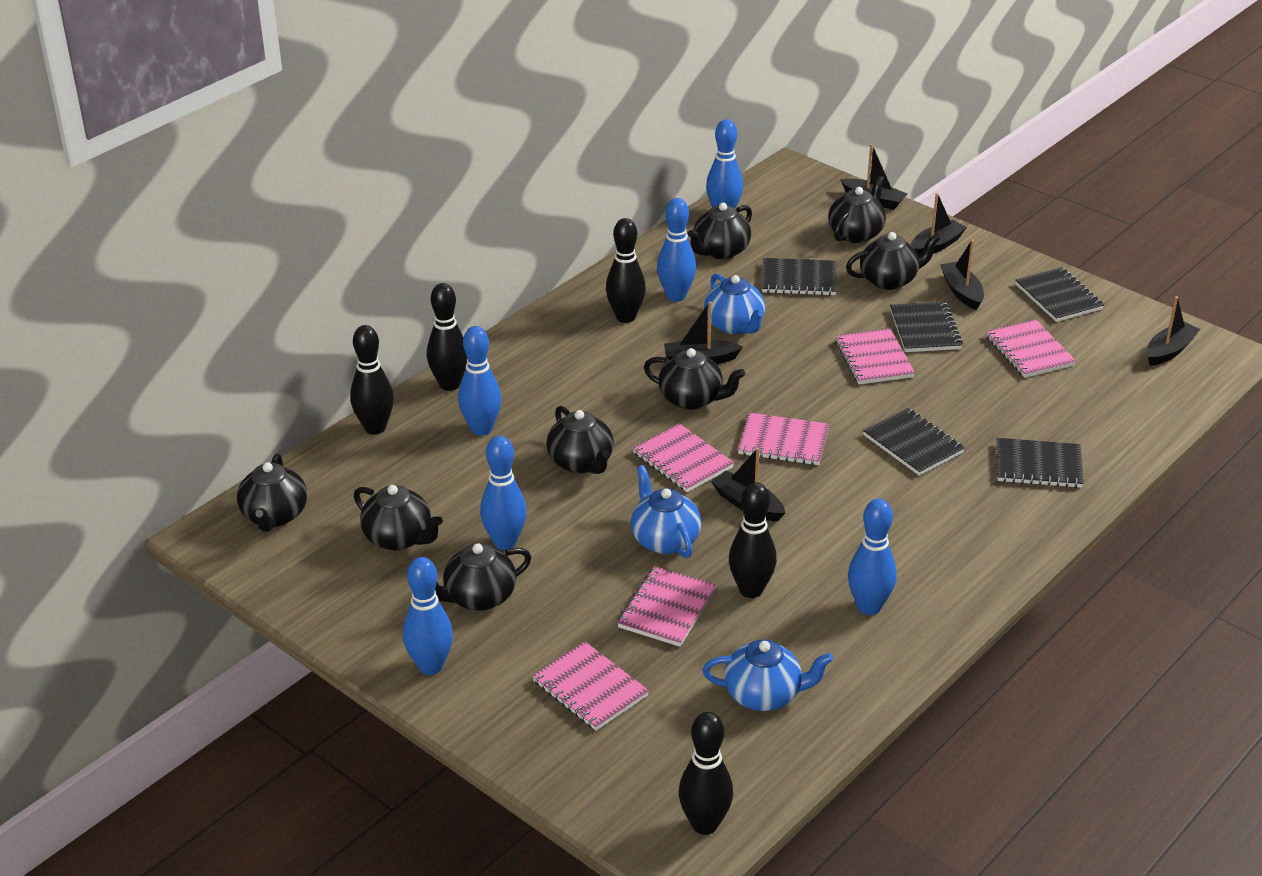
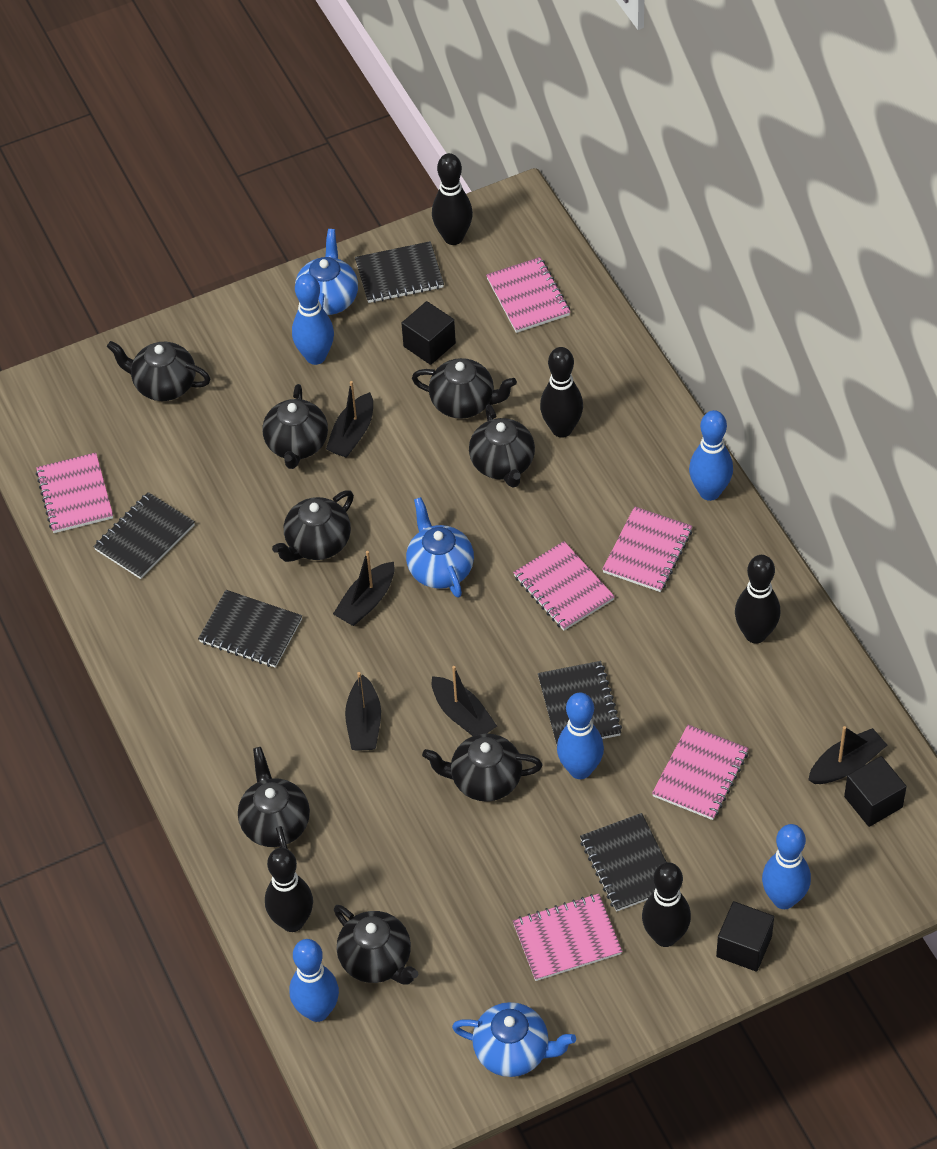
black boat: 6 -> 5
black cube: 0 -> 3
blue bowling pin: 6 -> 5

